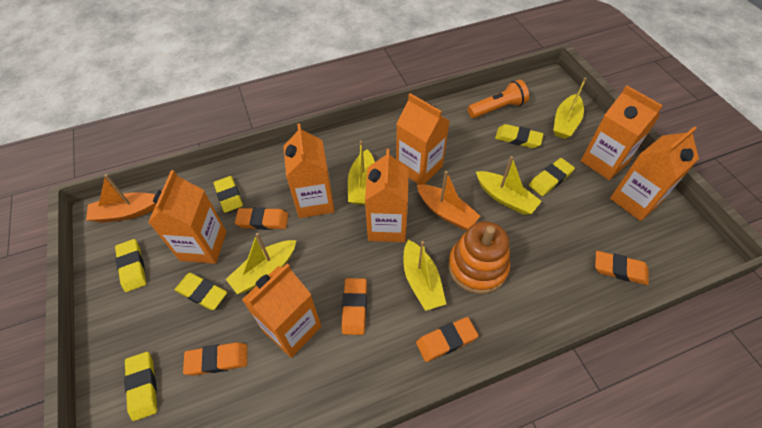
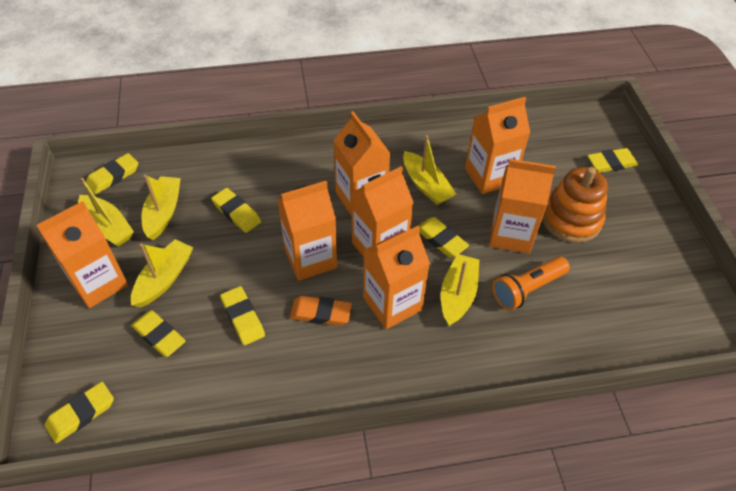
orange boat: 2 -> 0
orange eraser: 5 -> 1
yellow eraser: 6 -> 7

